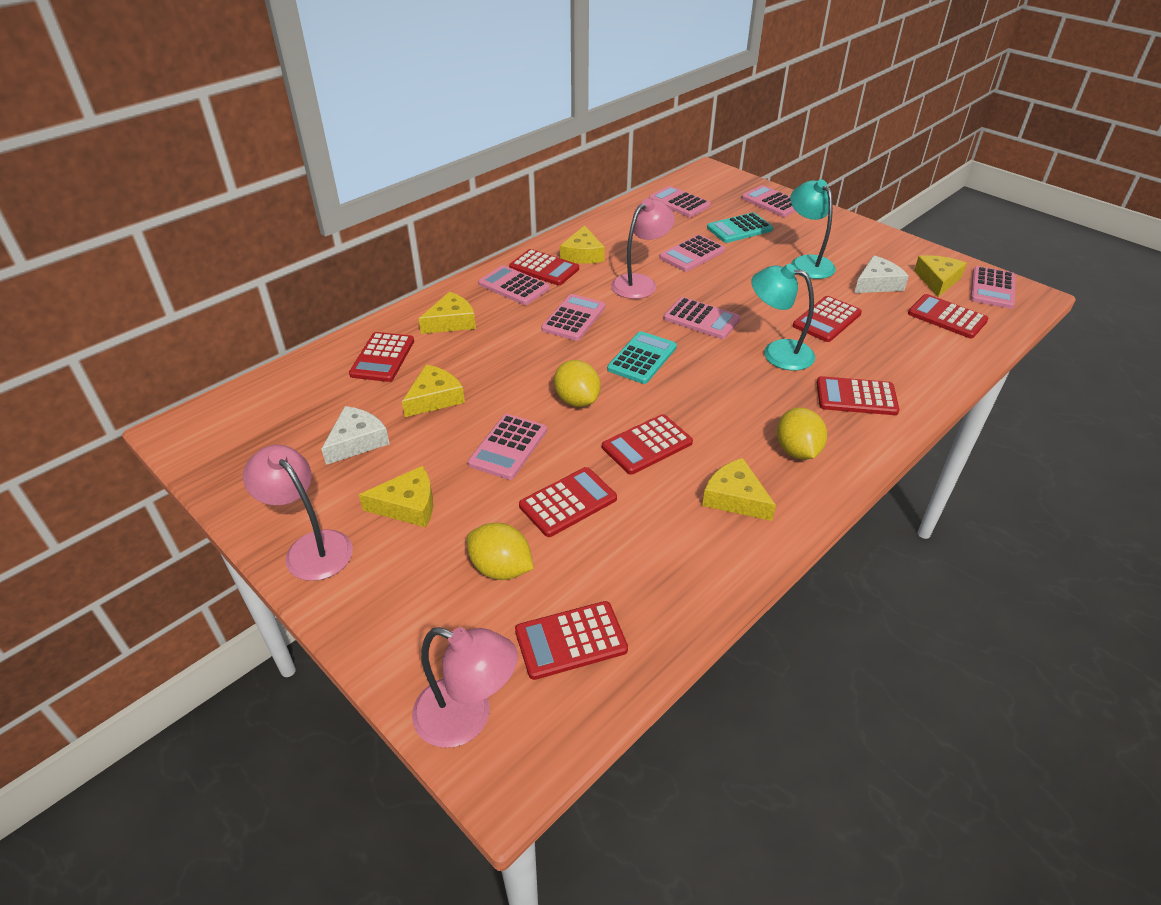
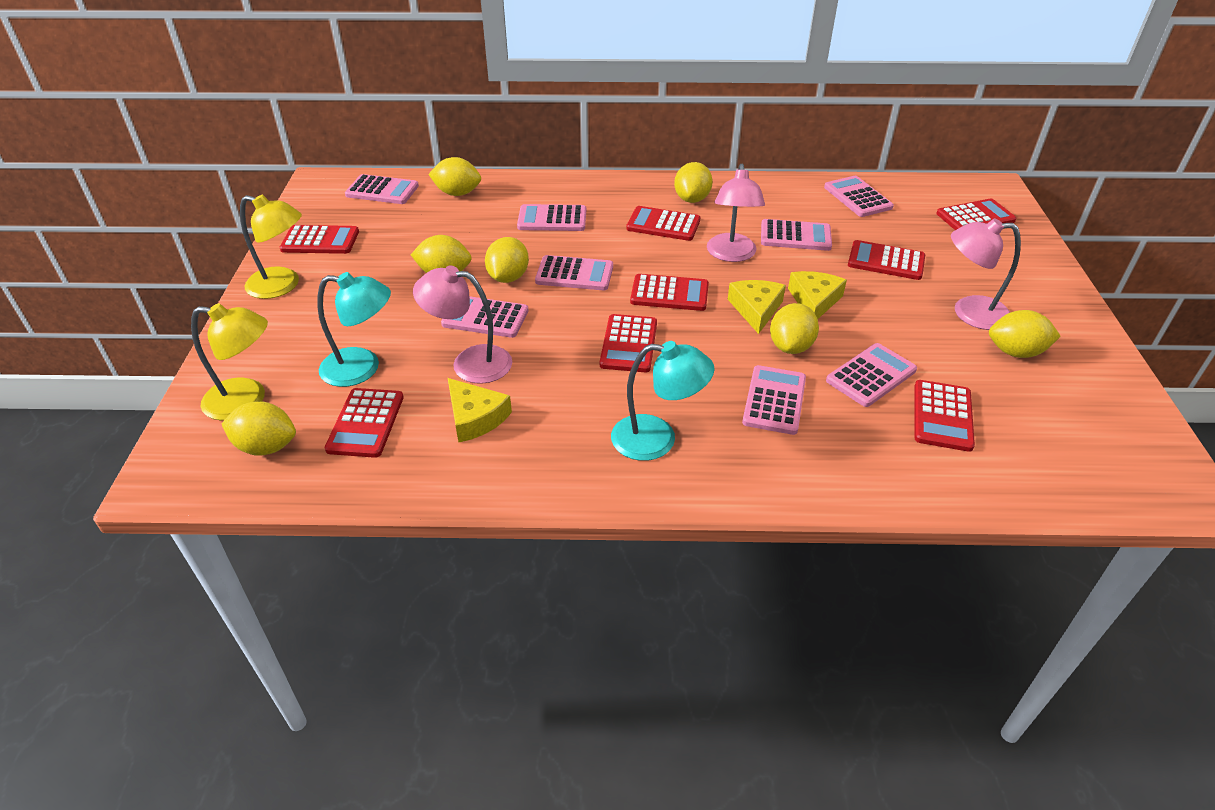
turquoise calculator: 2 -> 0
white cheese: 2 -> 0
yellow cheese: 6 -> 3
yellow lamp: 0 -> 2
yellow lemon: 3 -> 7

